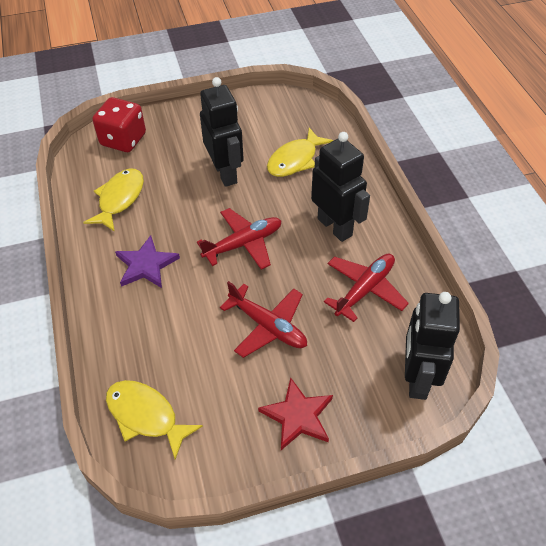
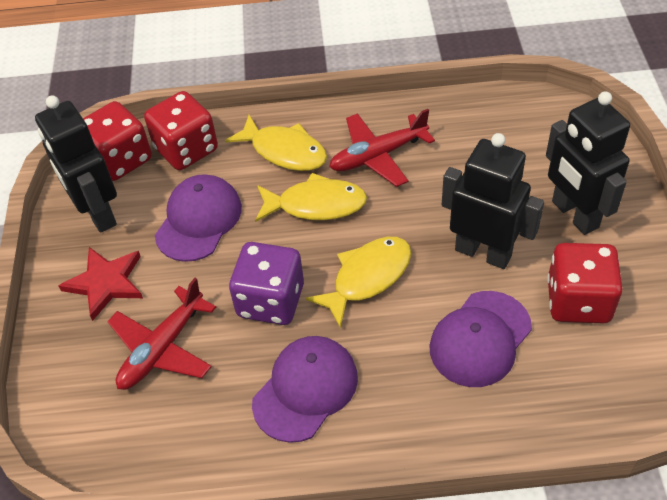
purple cap: 0 -> 3
purple dice: 0 -> 1
purple star: 1 -> 0
red dice: 1 -> 3
red plane: 3 -> 2

